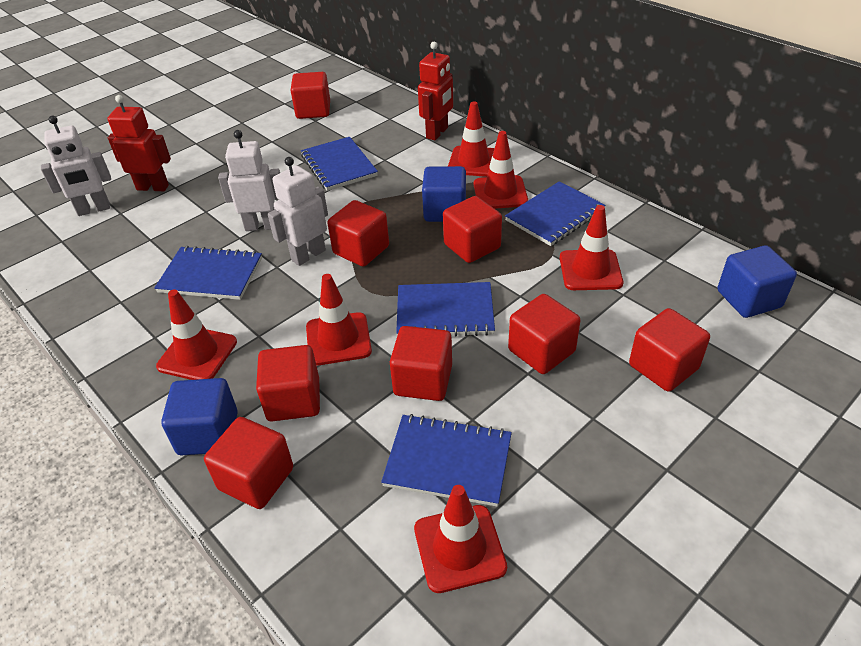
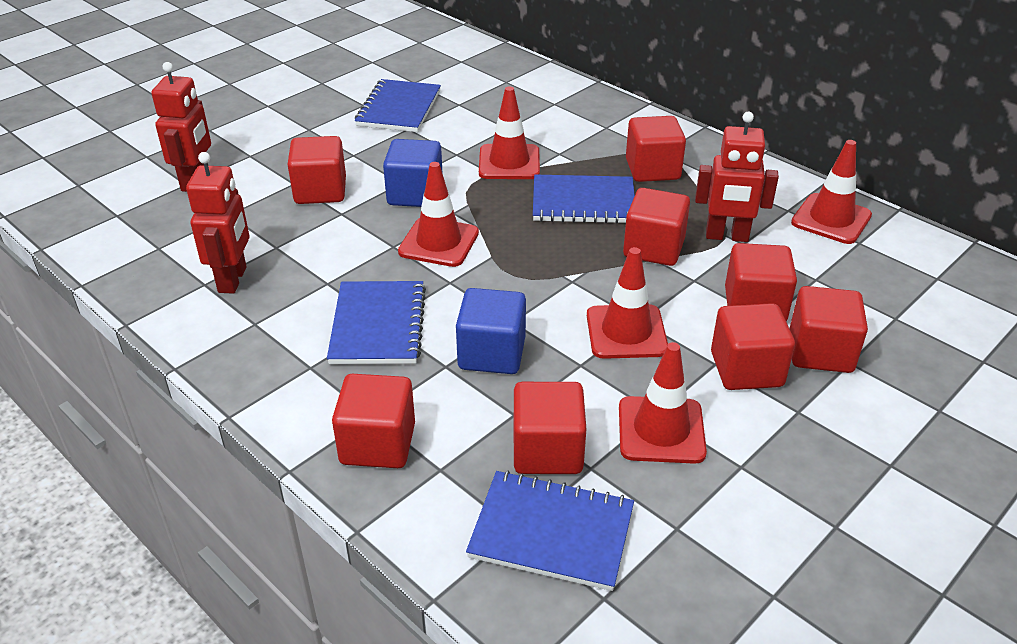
blue cube: 3 -> 2
blue notebook: 5 -> 4
red robot: 2 -> 3
red traffic cone: 6 -> 5
white robot: 3 -> 0

